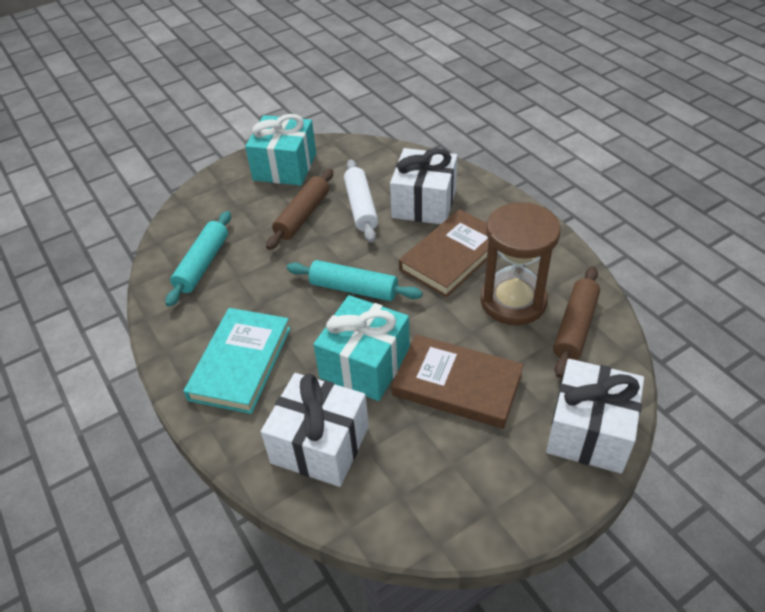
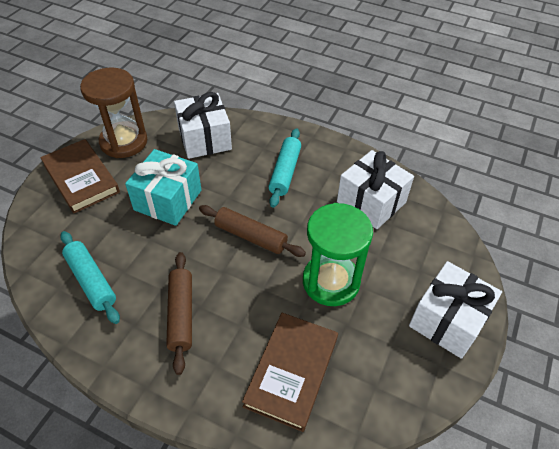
green hourglass: 0 -> 1
turquoise book: 1 -> 0
turquoise gift: 2 -> 1
white rolling pin: 1 -> 0

